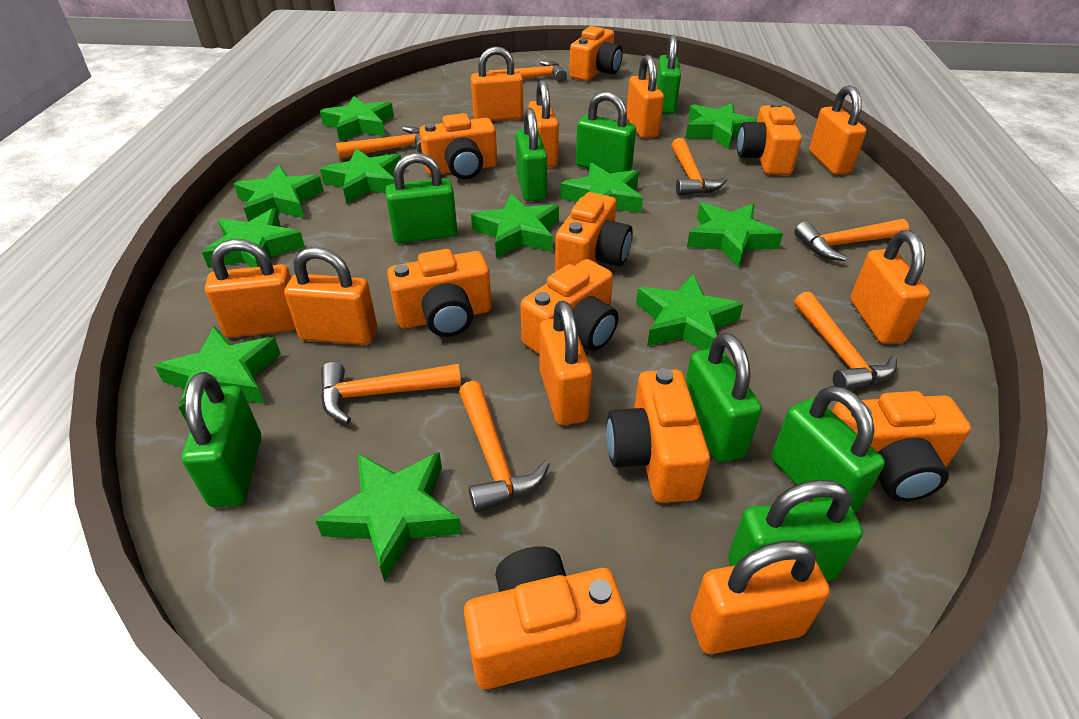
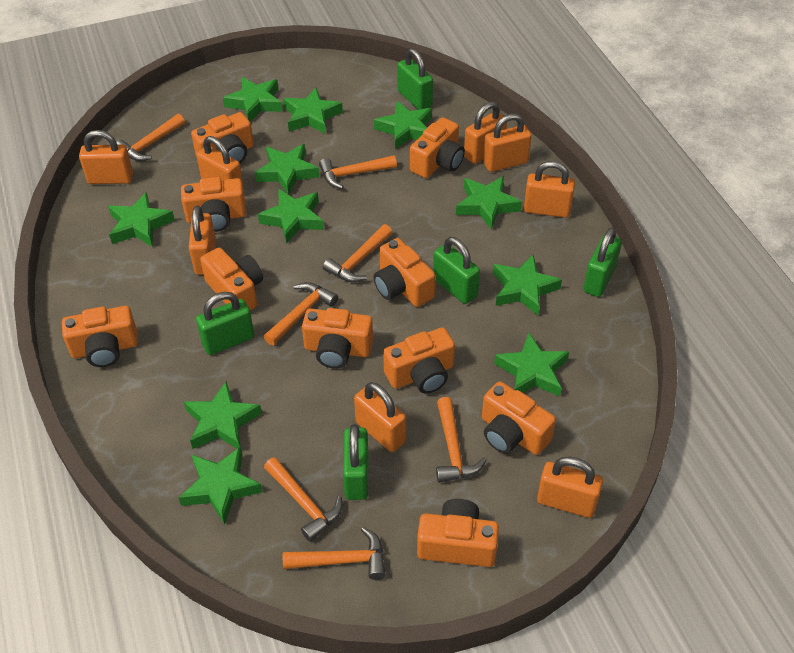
green padlock: 8 -> 5
orange camera: 9 -> 10
orange padlock: 9 -> 8

